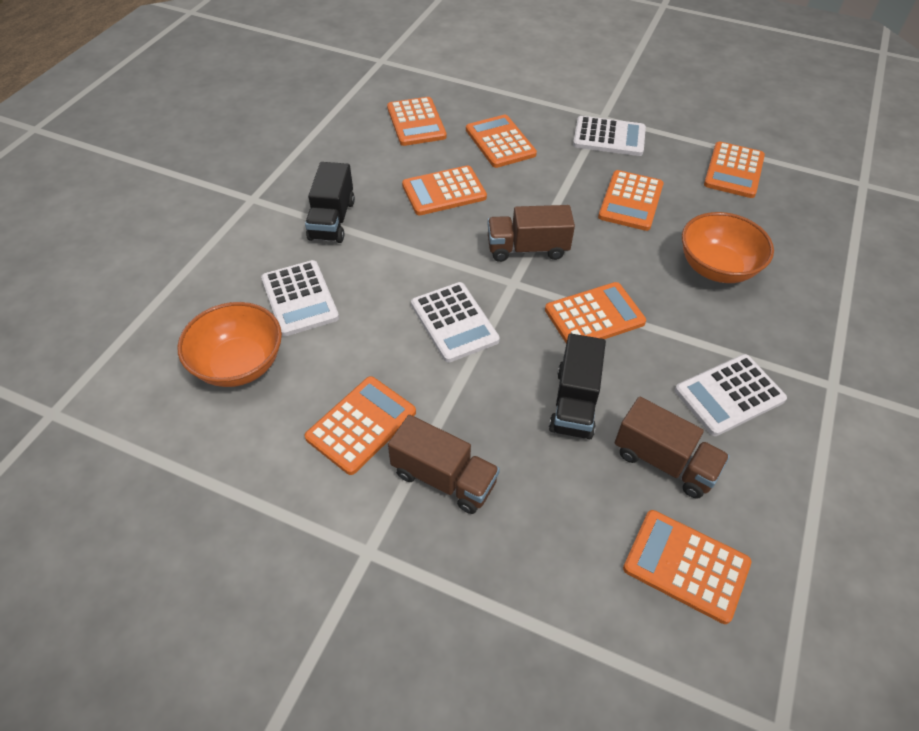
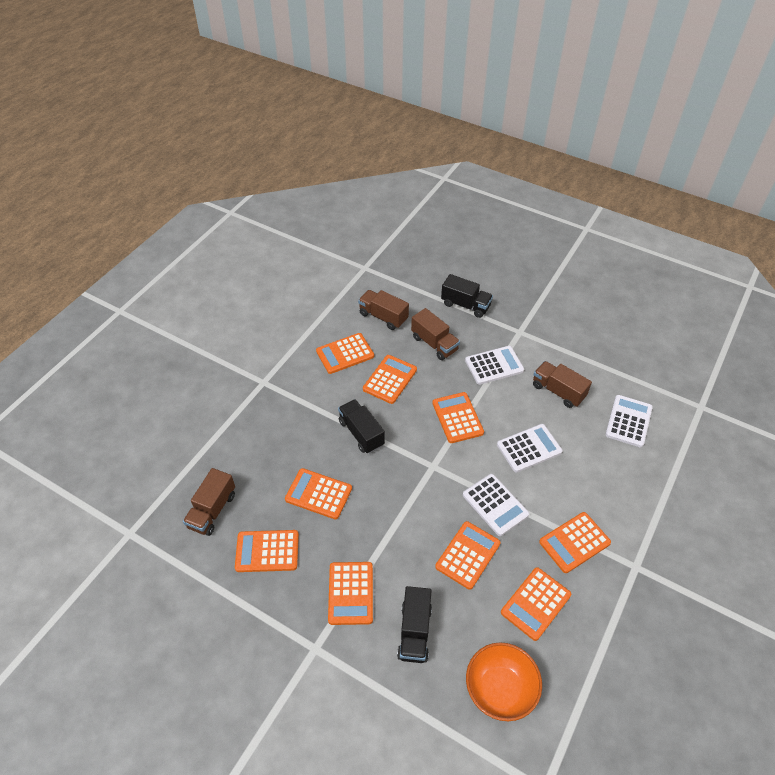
black truck: 2 -> 3
brown truck: 3 -> 4
orange bowl: 2 -> 1
orange calculator: 8 -> 9

